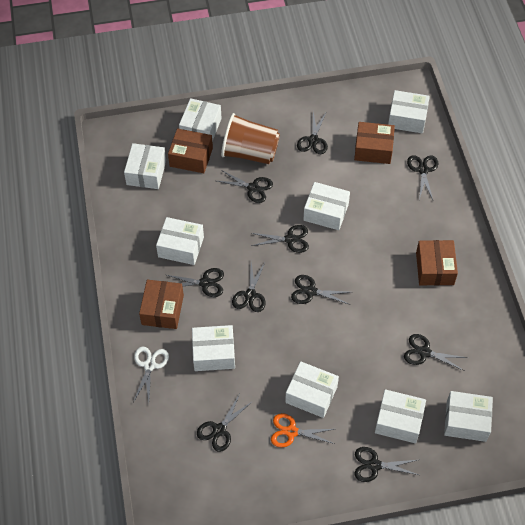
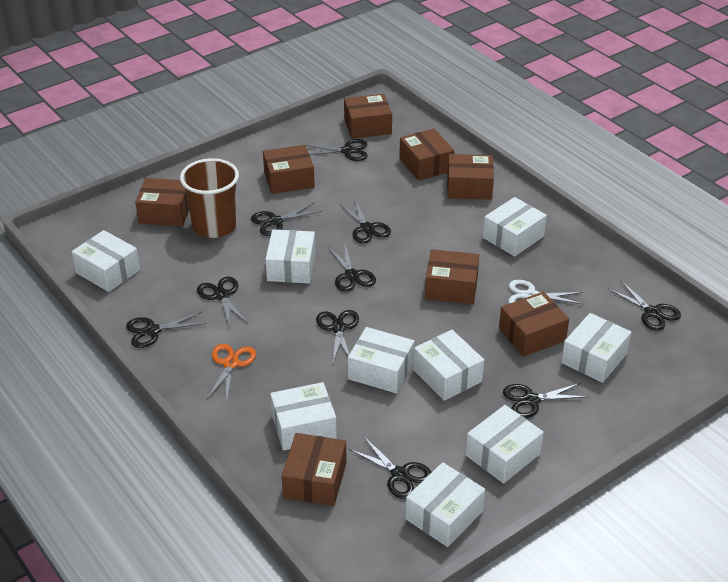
brown box: 4 -> 8

